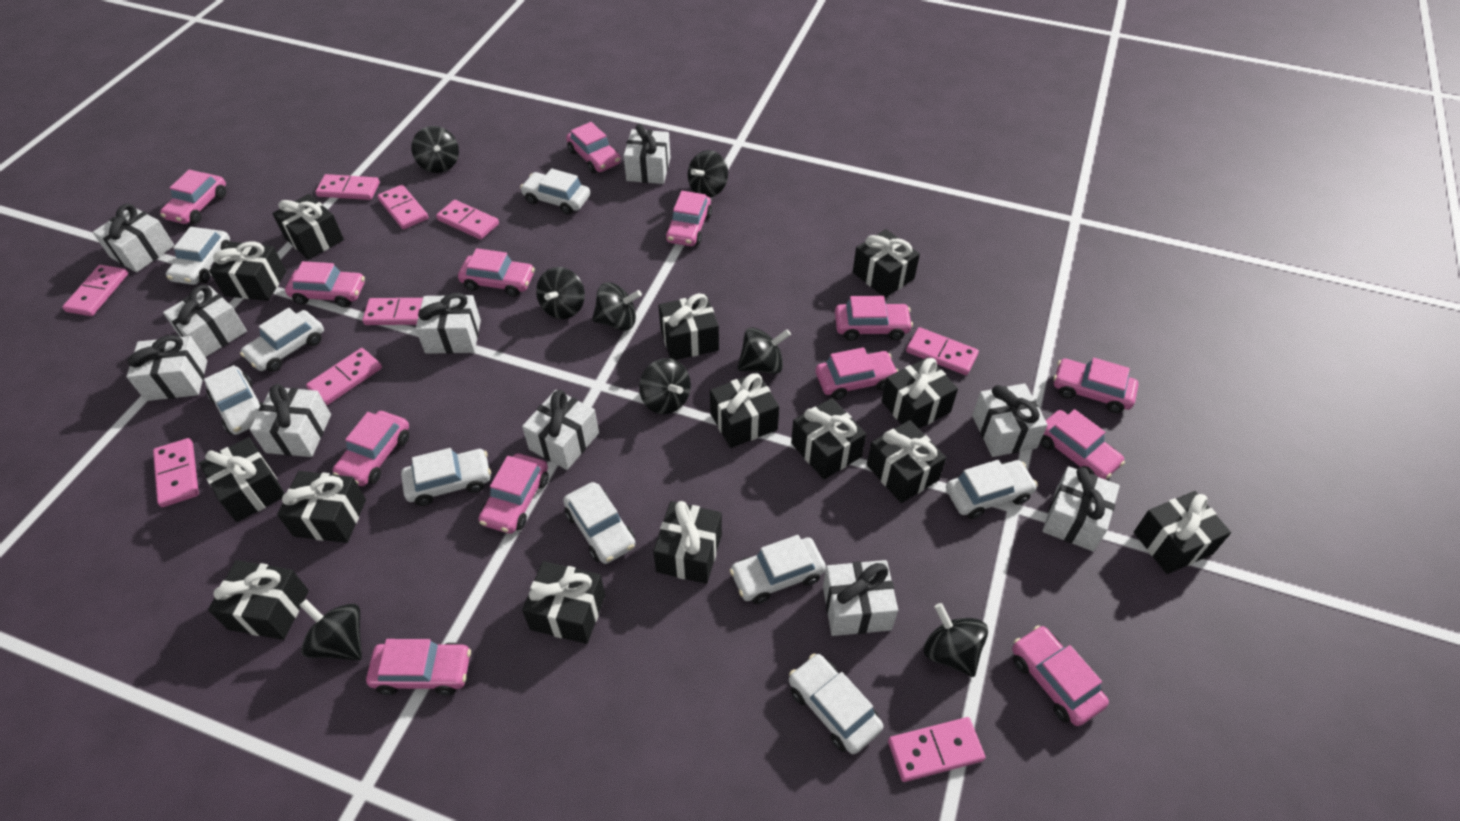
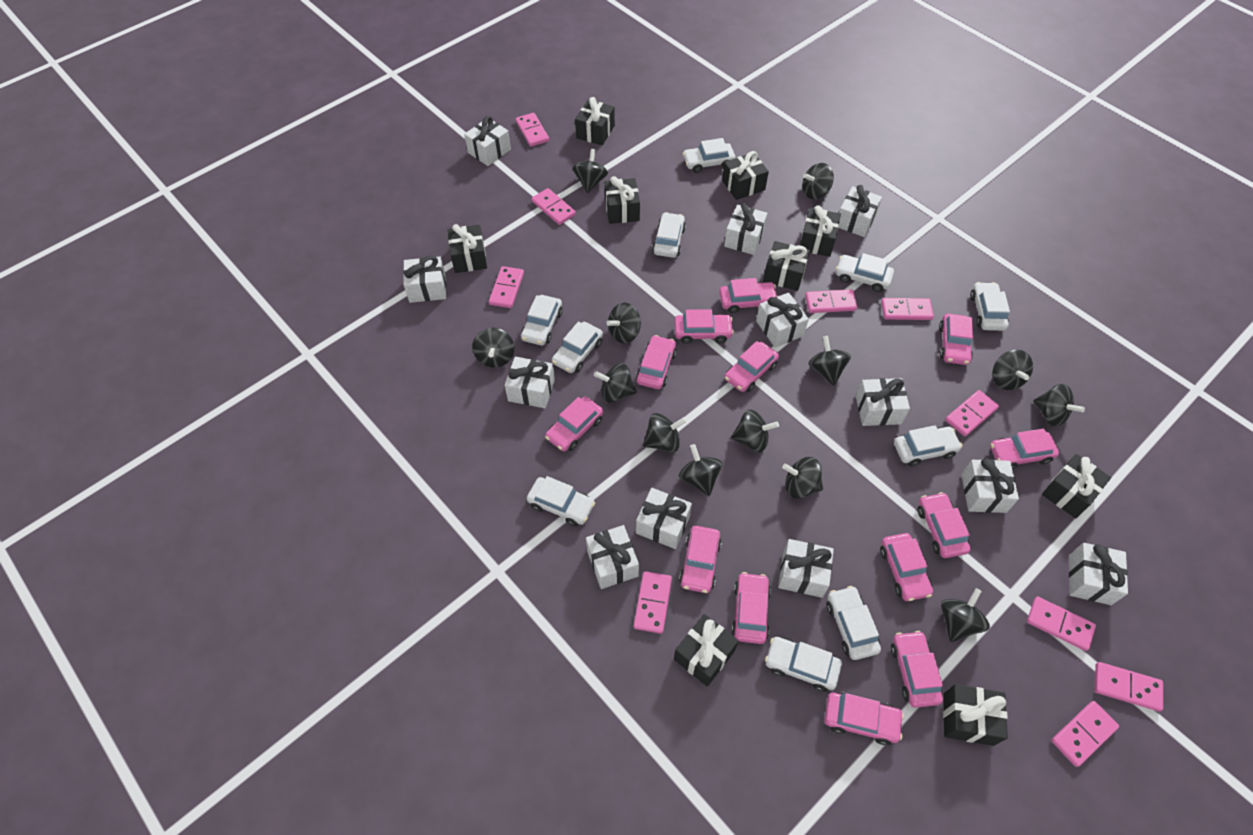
black gift: 14 -> 9
black spinning top: 8 -> 13
pink domino: 9 -> 10
white car: 9 -> 10
white gift: 10 -> 12

